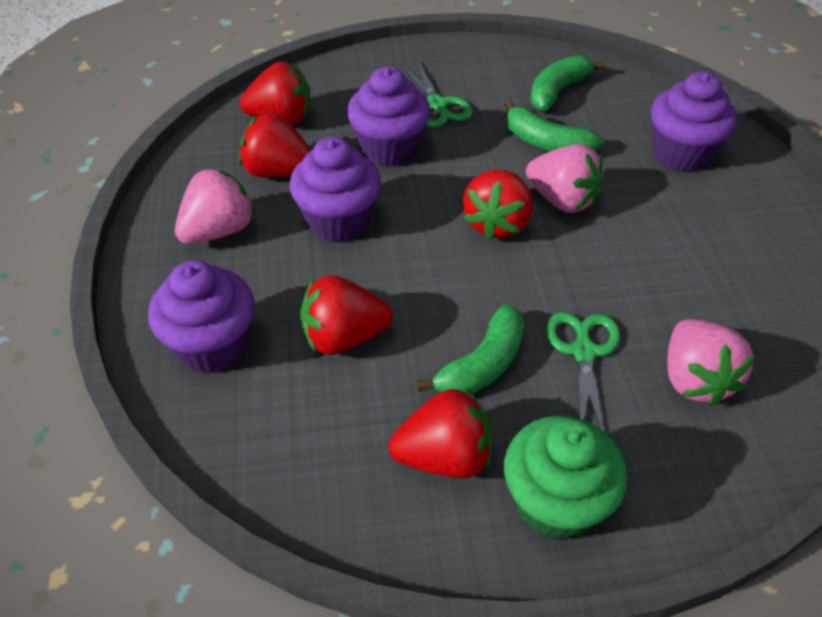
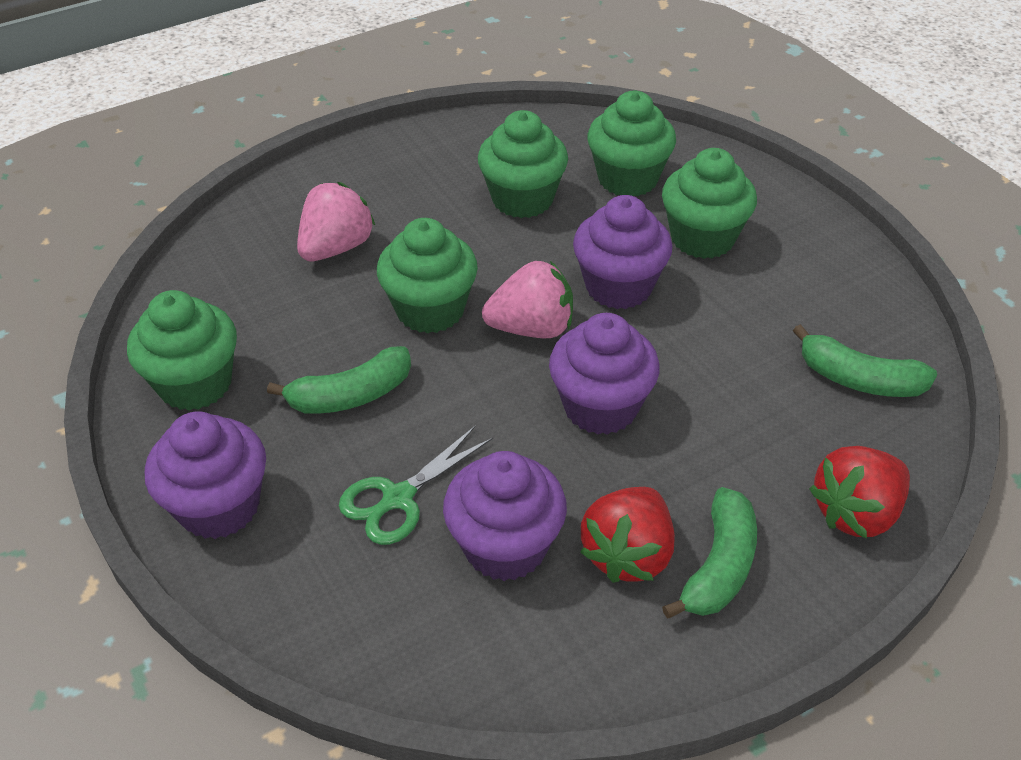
green cupcake: 1 -> 5
green scissors: 2 -> 1
pink strawberry: 3 -> 2
red strawberry: 5 -> 2

